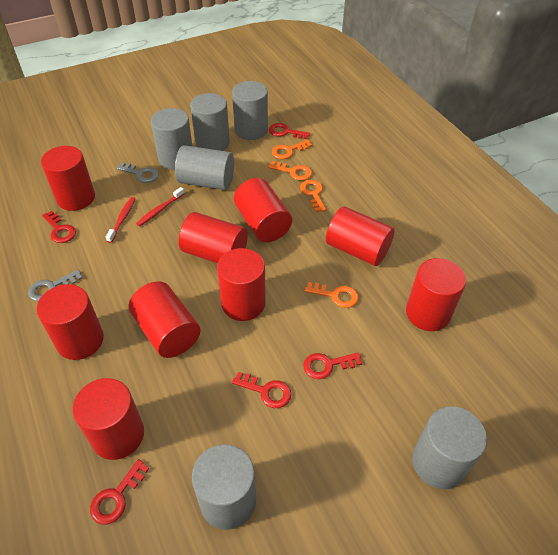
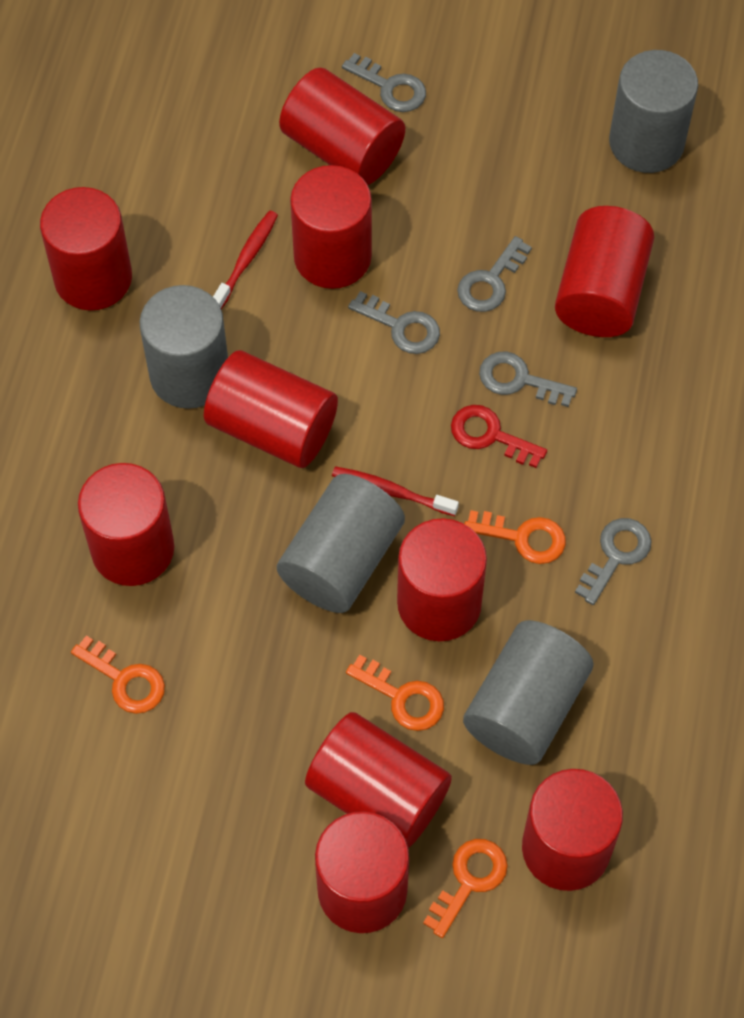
grey cylinder: 6 -> 4
grey key: 2 -> 5
red cylinder: 9 -> 10
red key: 5 -> 1

